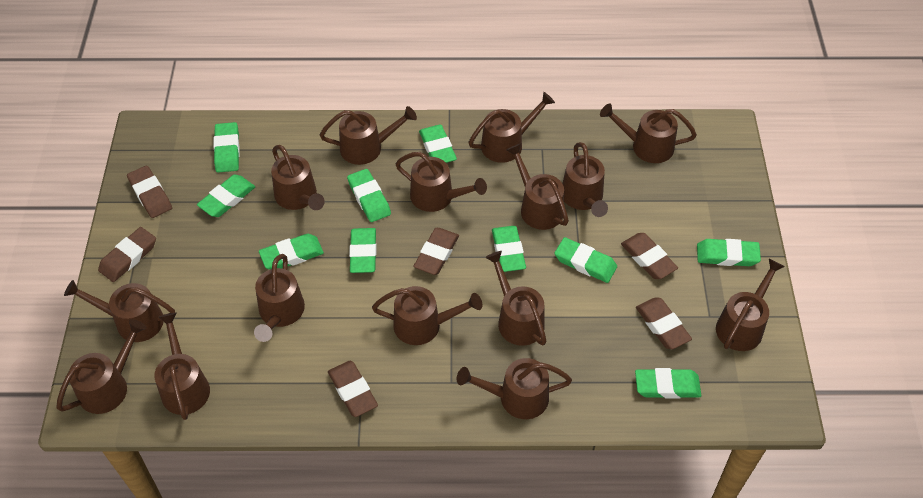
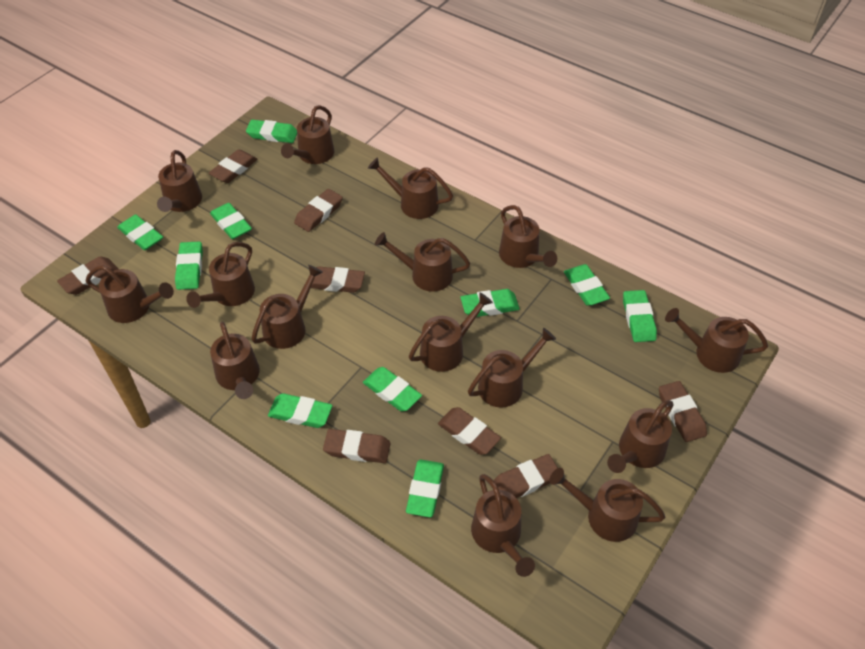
brown eraser: 6 -> 8

